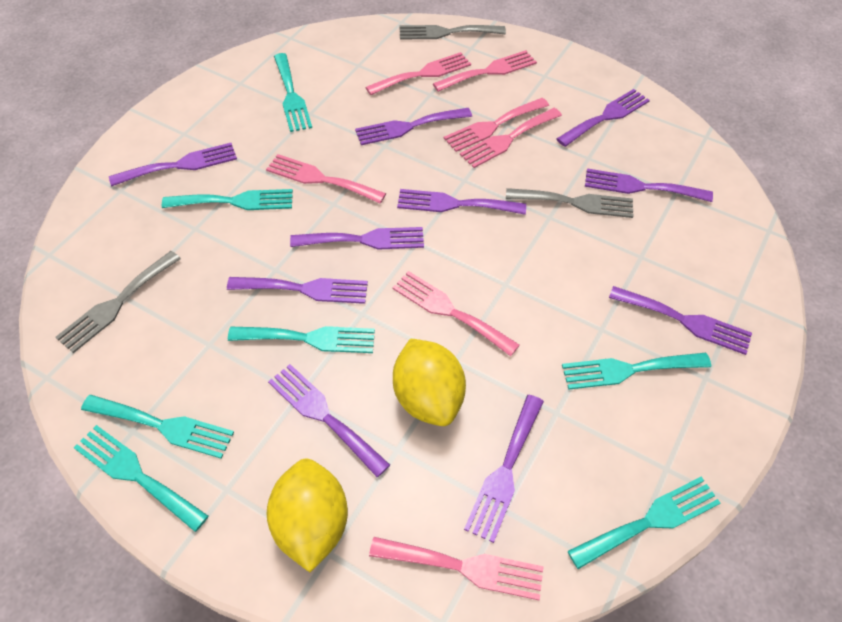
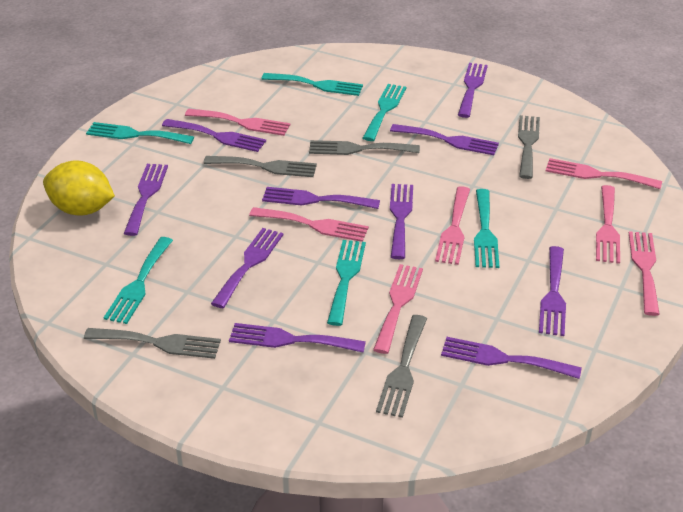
grey fork: 3 -> 5
turquoise fork: 7 -> 6
yellow lemon: 2 -> 1

